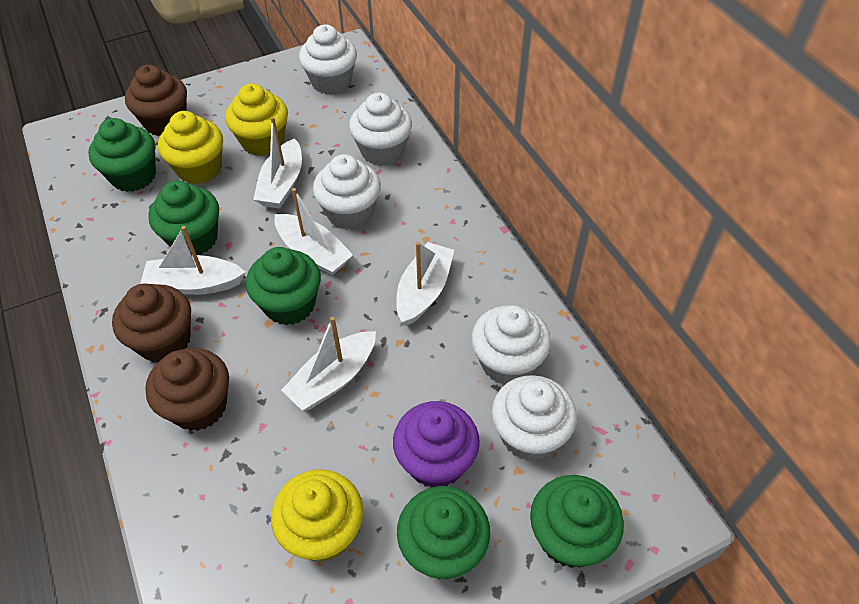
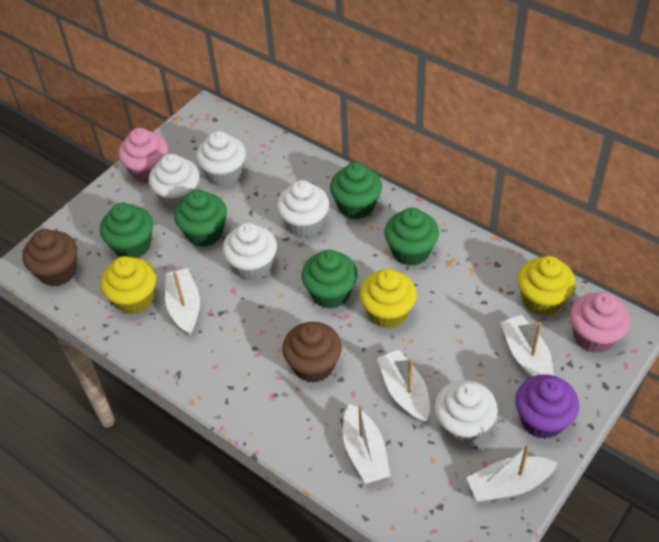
brown cupcake: 3 -> 2
pink cupcake: 0 -> 2

